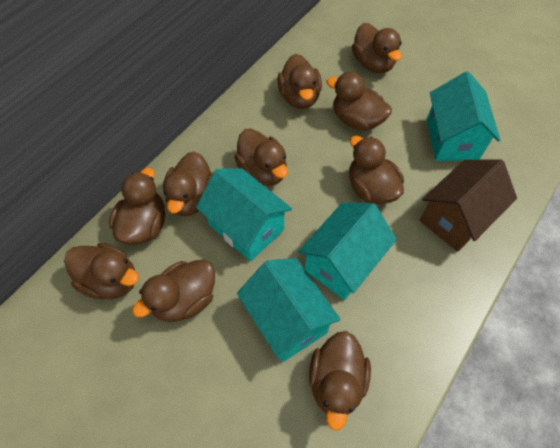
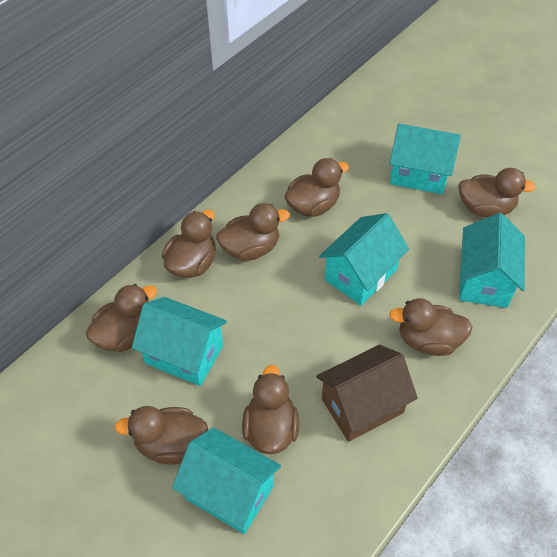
brown duck: 10 -> 8
turquoise house: 4 -> 5

